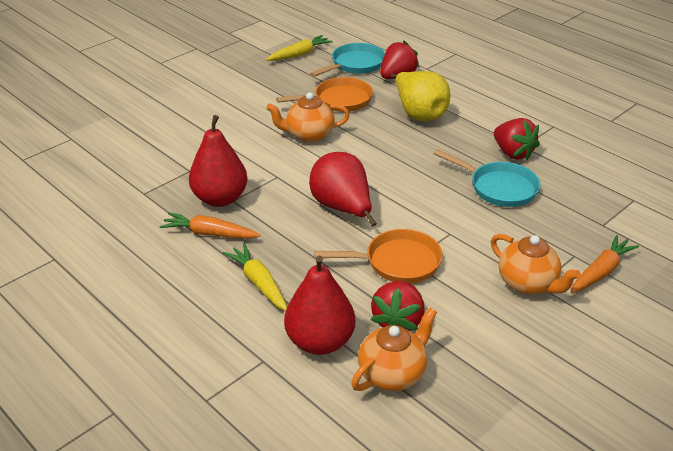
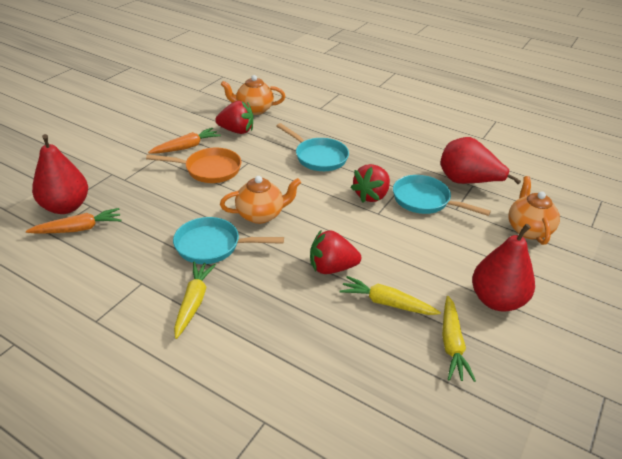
orange pan: 2 -> 1
turquoise pan: 2 -> 3
yellow carrot: 2 -> 3
yellow pear: 1 -> 0

